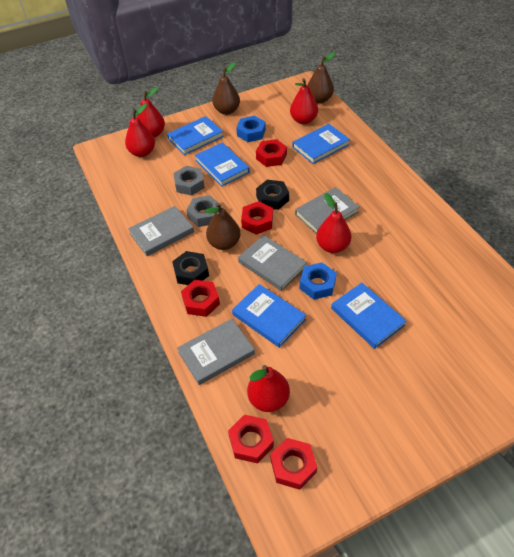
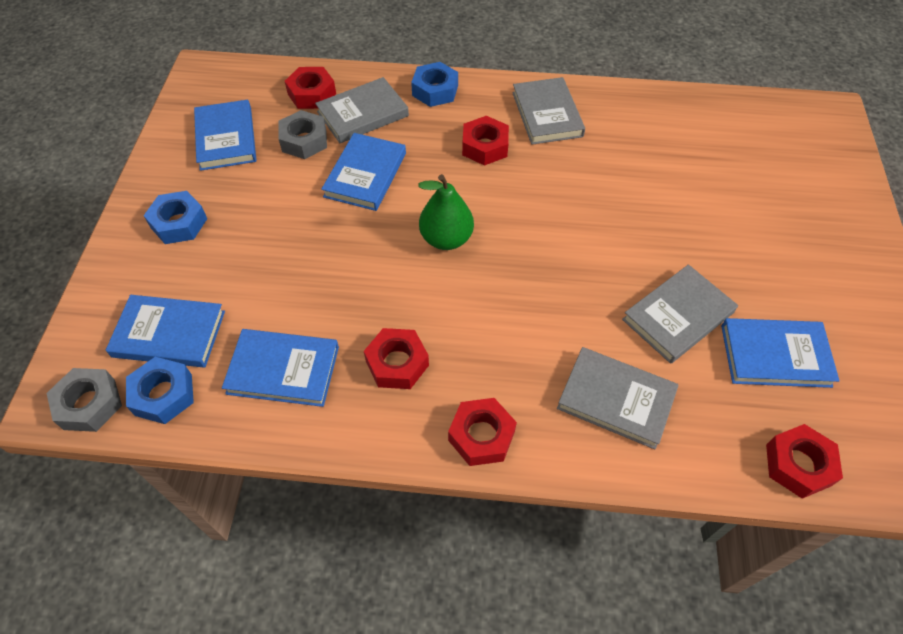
black nut: 2 -> 0
blue nut: 2 -> 3
brown pear: 3 -> 0
green pear: 0 -> 1
red pear: 5 -> 0

